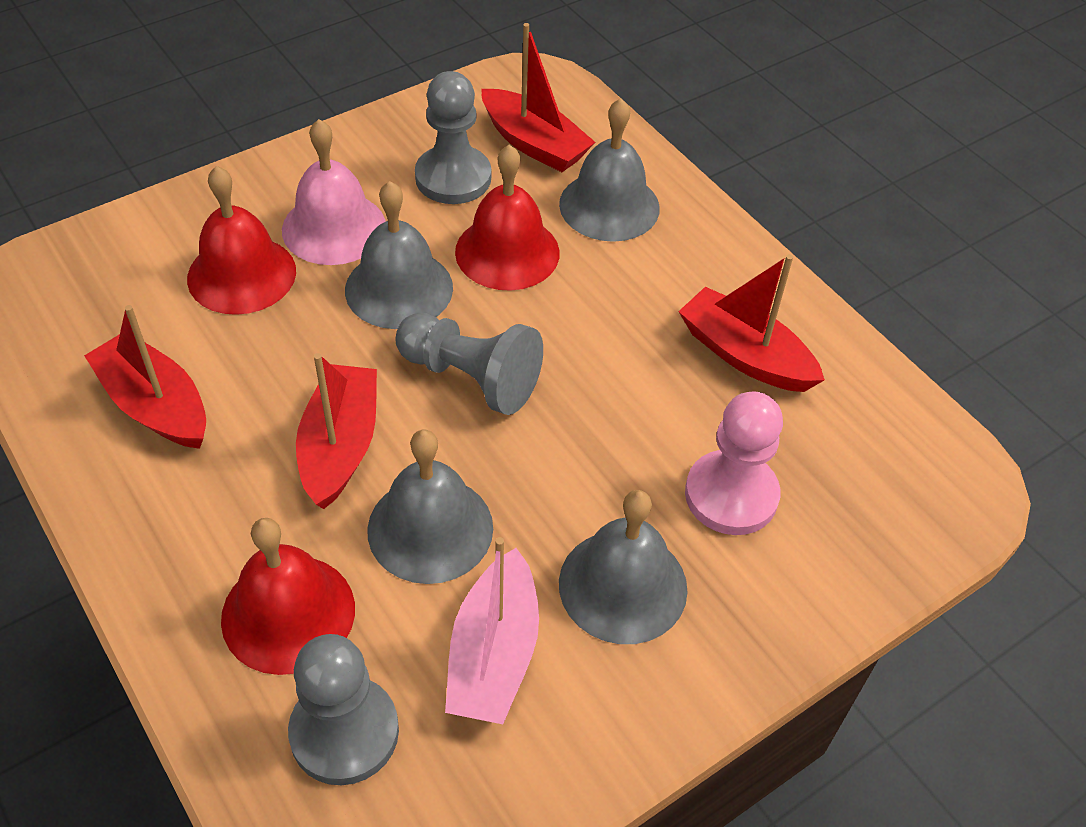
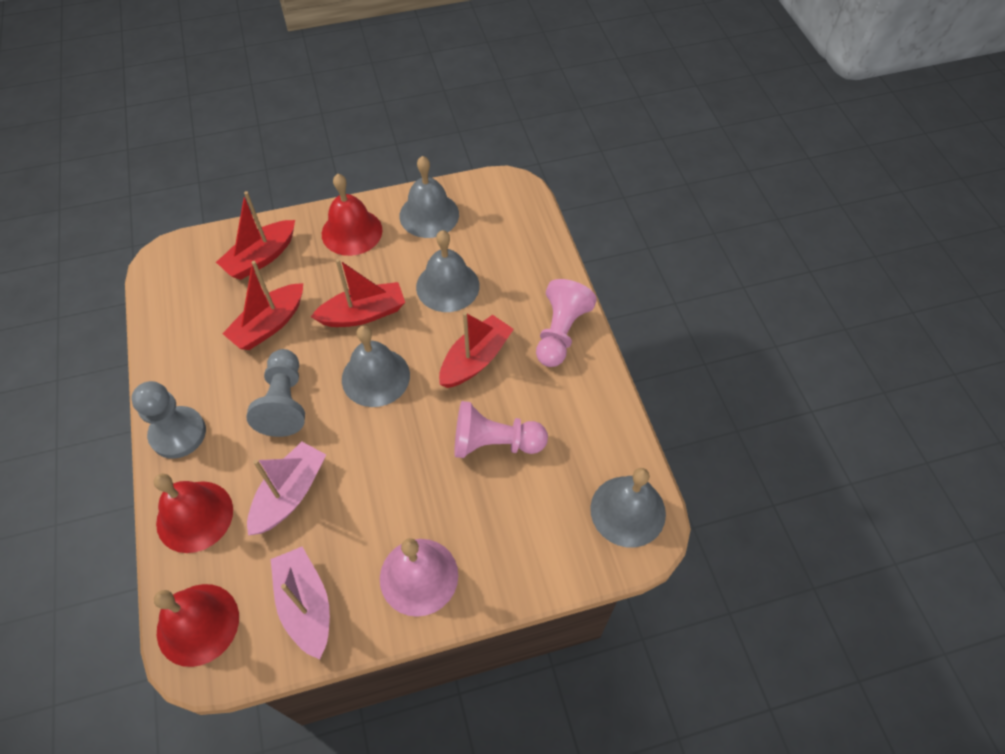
grey pawn: 3 -> 2
pink boat: 1 -> 2
pink pawn: 1 -> 2

